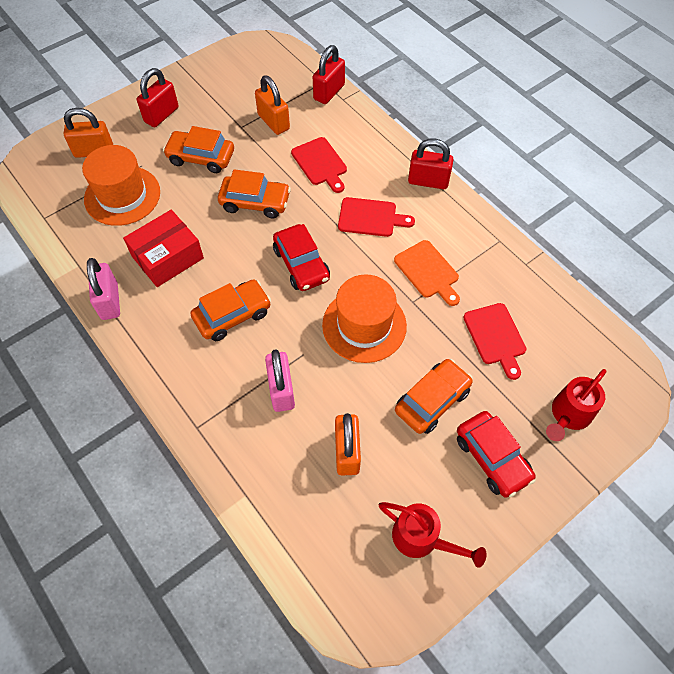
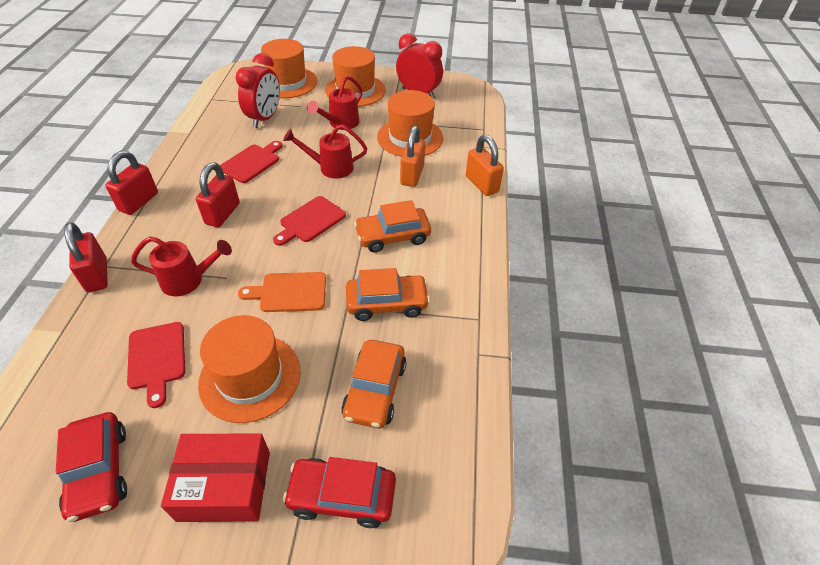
orange car: 4 -> 3
orange hat: 2 -> 4
orange padlock: 3 -> 2
pink padlock: 2 -> 0
red clock: 0 -> 2
red watering can: 2 -> 3

